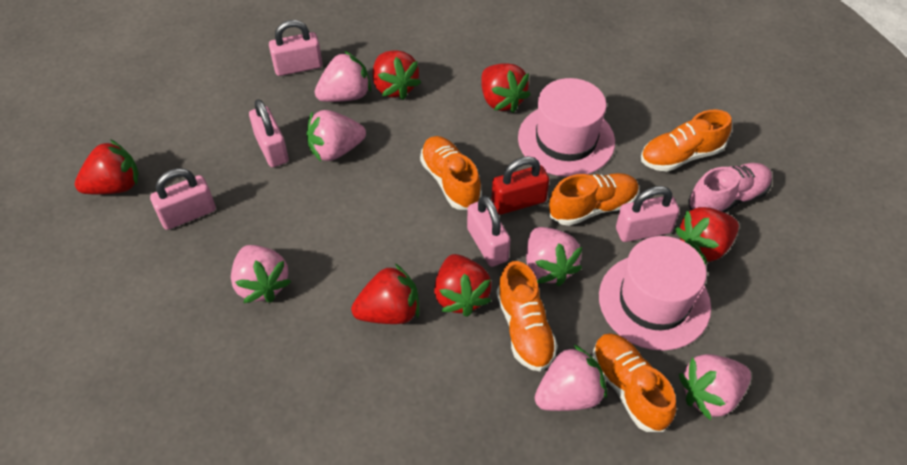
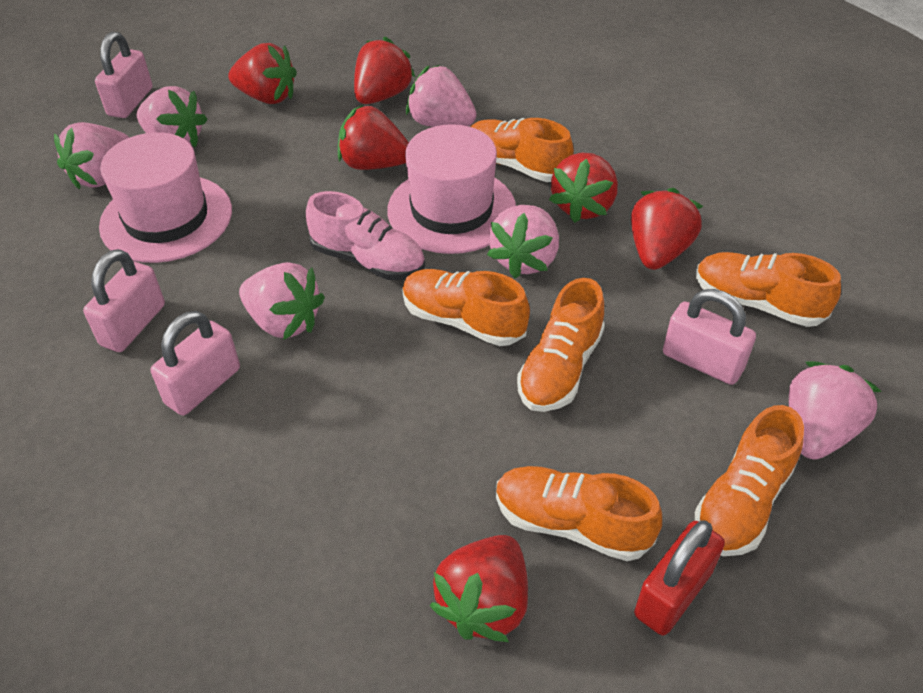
orange shoe: 5 -> 6
pink padlock: 5 -> 4

